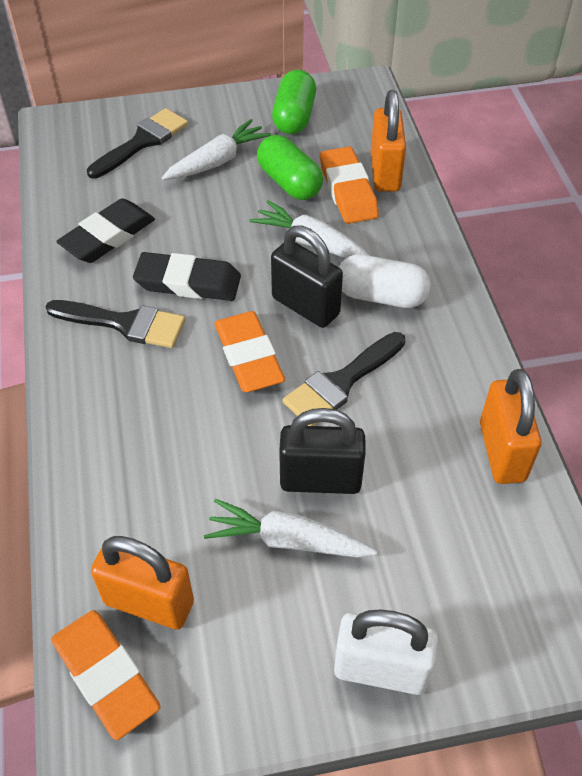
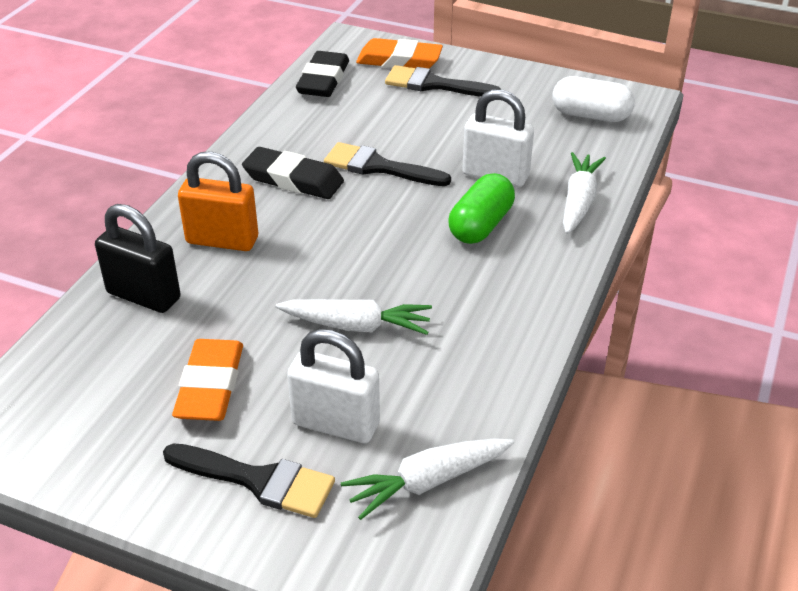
black padlock: 2 -> 1
green capsule: 2 -> 1
orange eraser: 3 -> 2
orange padlock: 3 -> 1
white padlock: 1 -> 2

